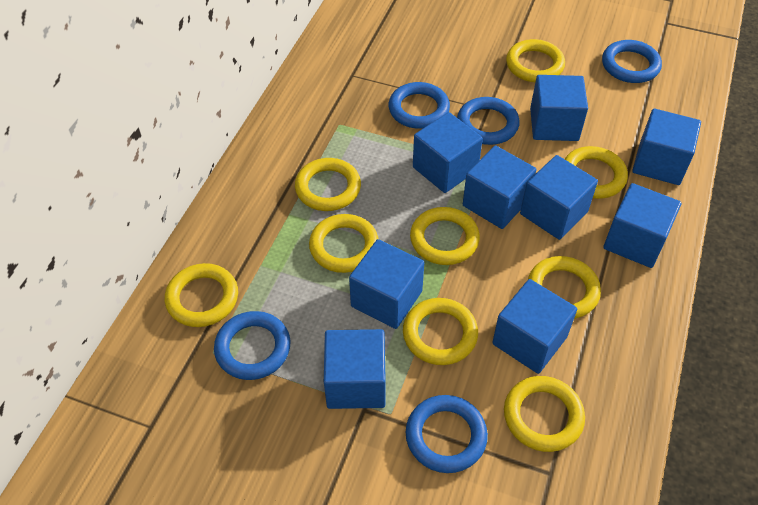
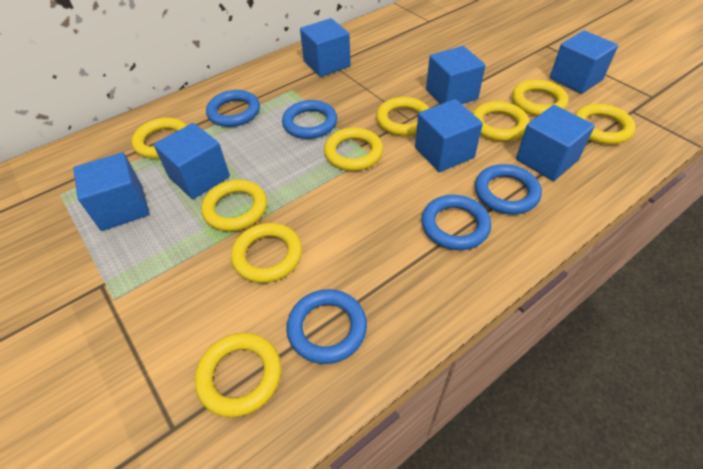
blue cube: 9 -> 7

